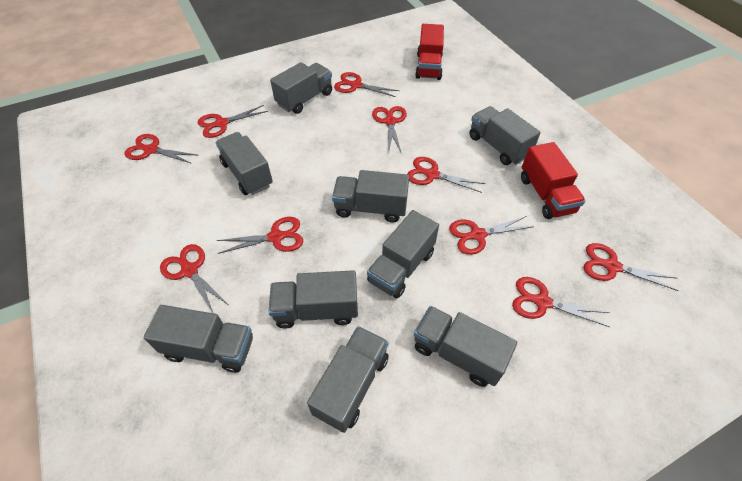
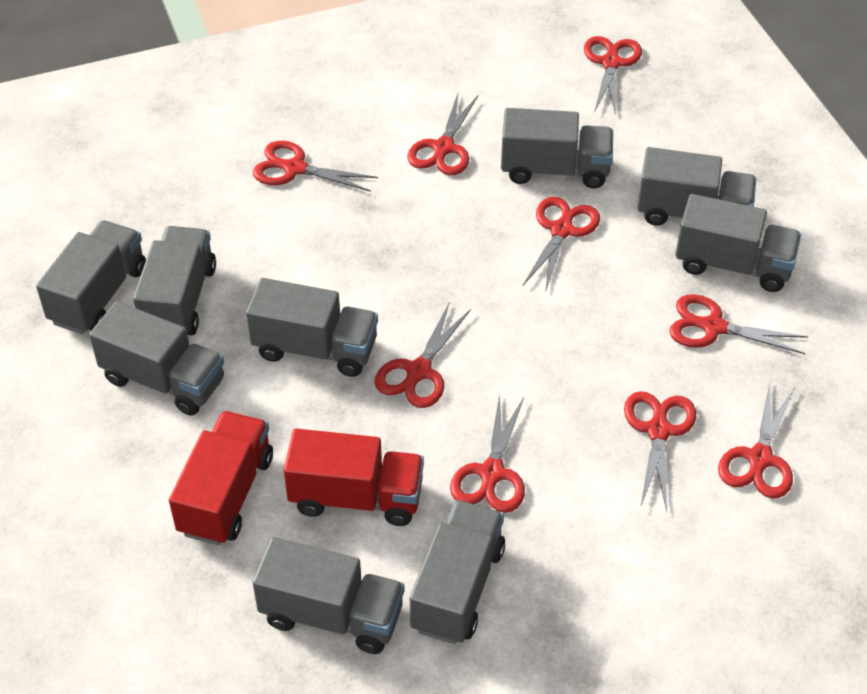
red scissors: 10 -> 9

